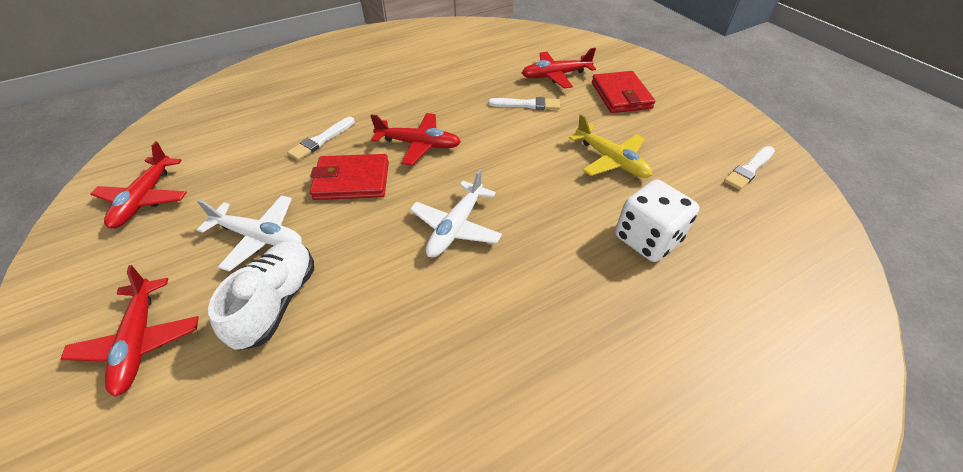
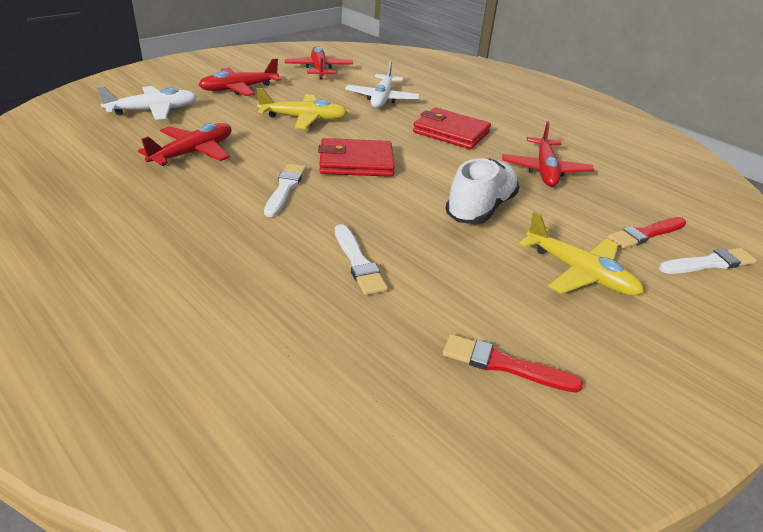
red brush: 0 -> 2
white dice: 1 -> 0
yellow plane: 1 -> 2

